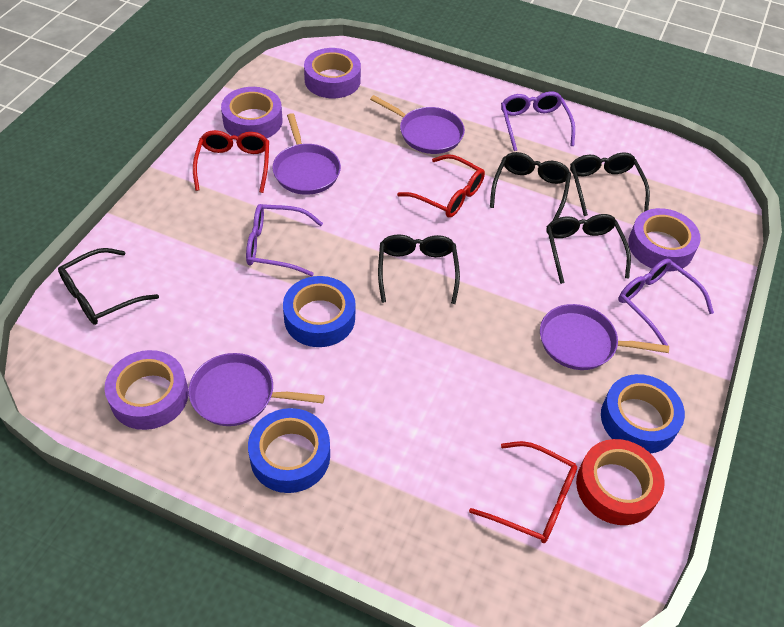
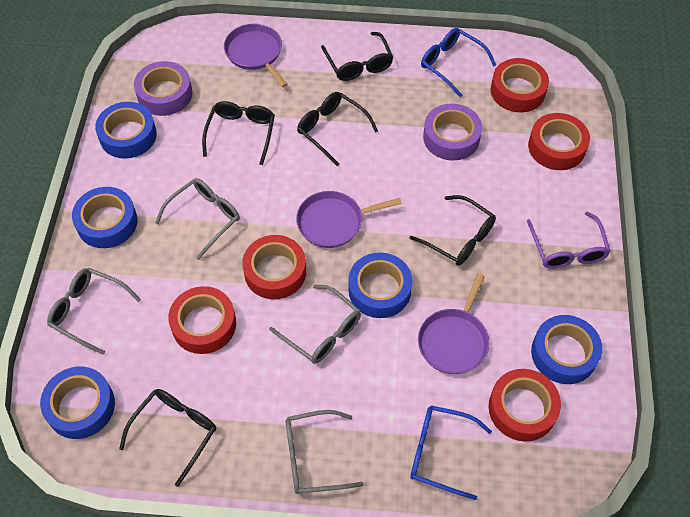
blue glasses: 0 -> 2
blue tape: 3 -> 5
grey glasses: 0 -> 4
purple glasses: 3 -> 1
purple pan: 4 -> 3
purple tape: 4 -> 2
red glasses: 3 -> 0
red tape: 1 -> 5

